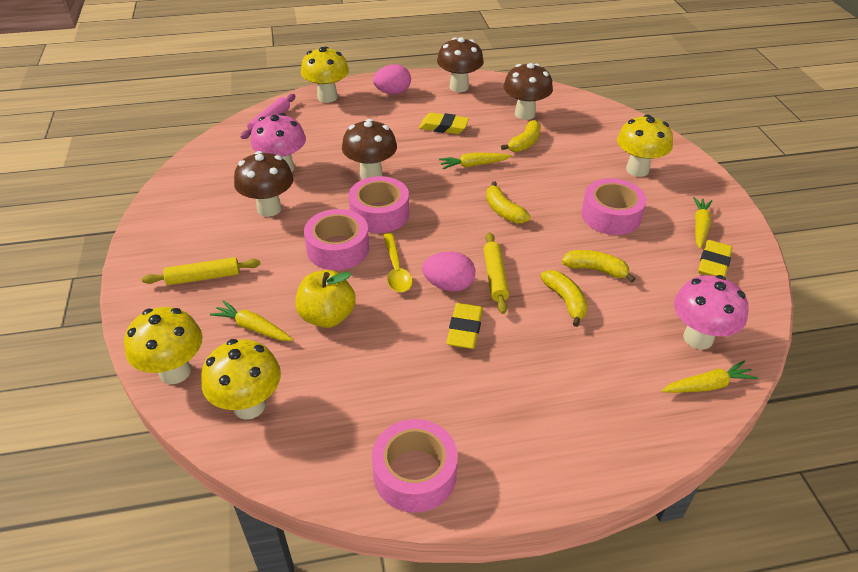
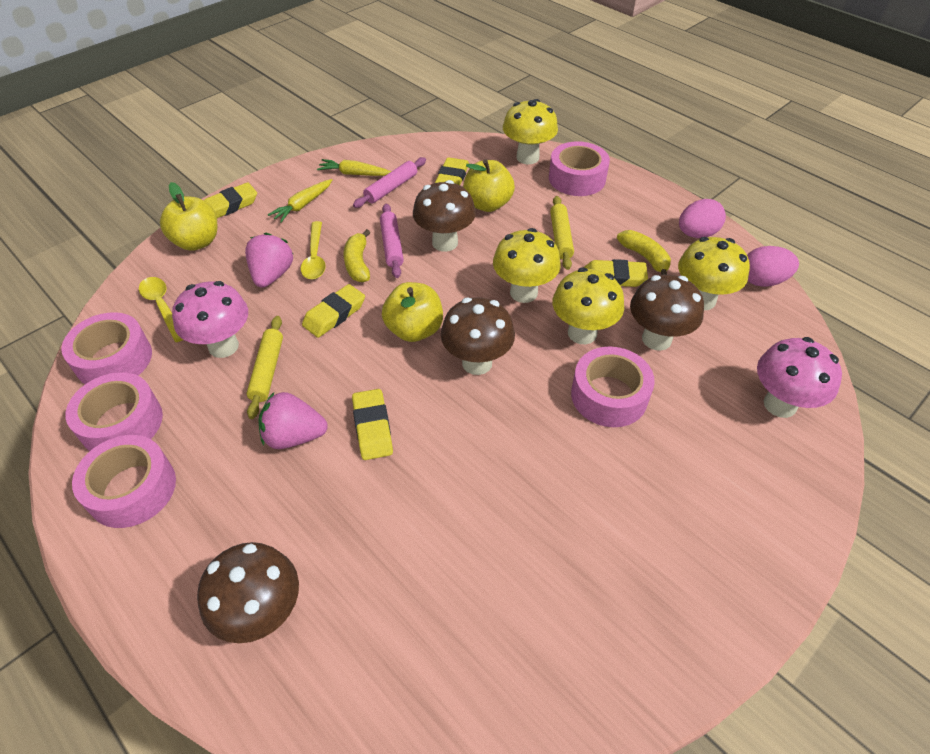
pink rolling pin: 1 -> 2
pink strawberry: 0 -> 2
pink tape: 4 -> 5
yellow apple: 1 -> 3
yellow banana: 4 -> 2
yellow carrot: 4 -> 2
yellow eraser: 3 -> 5
yellow spoon: 1 -> 2

